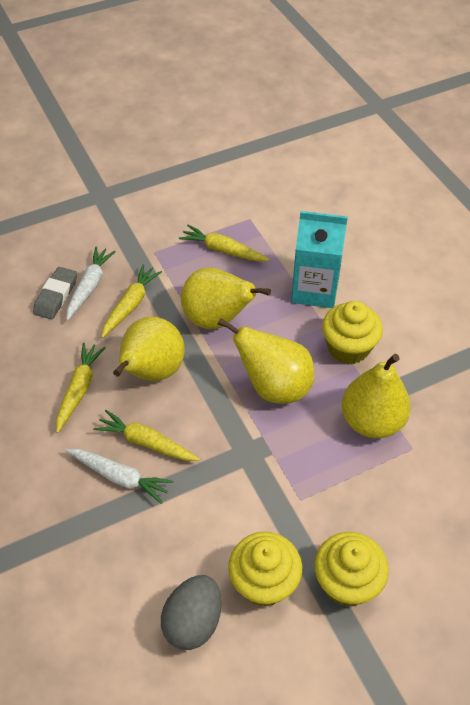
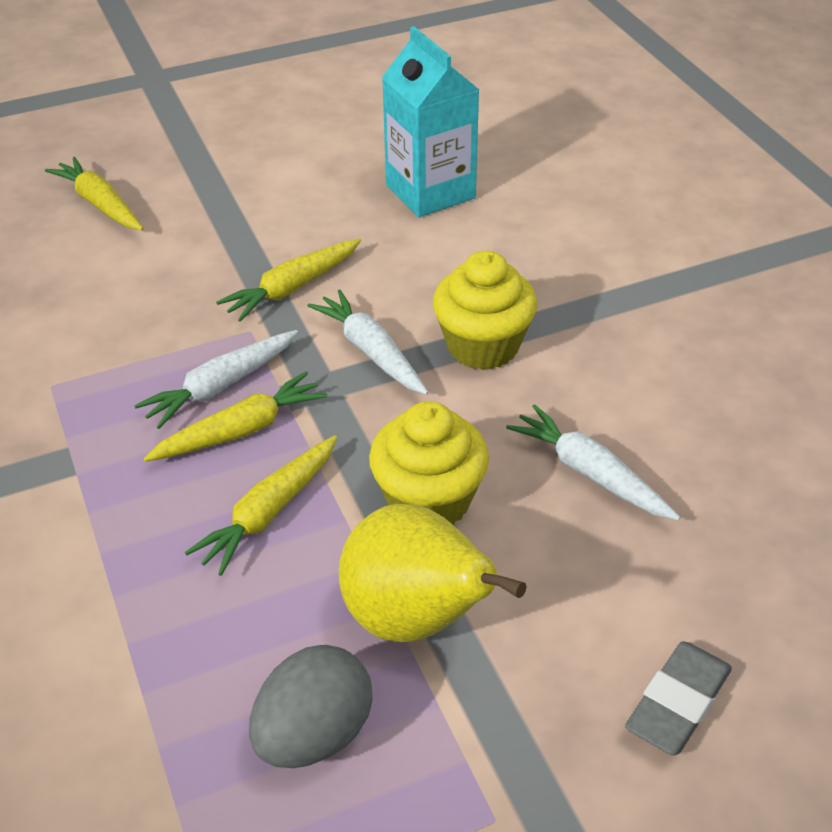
white carrot: 2 -> 3
yellow cupcake: 3 -> 2
yellow pear: 4 -> 1

